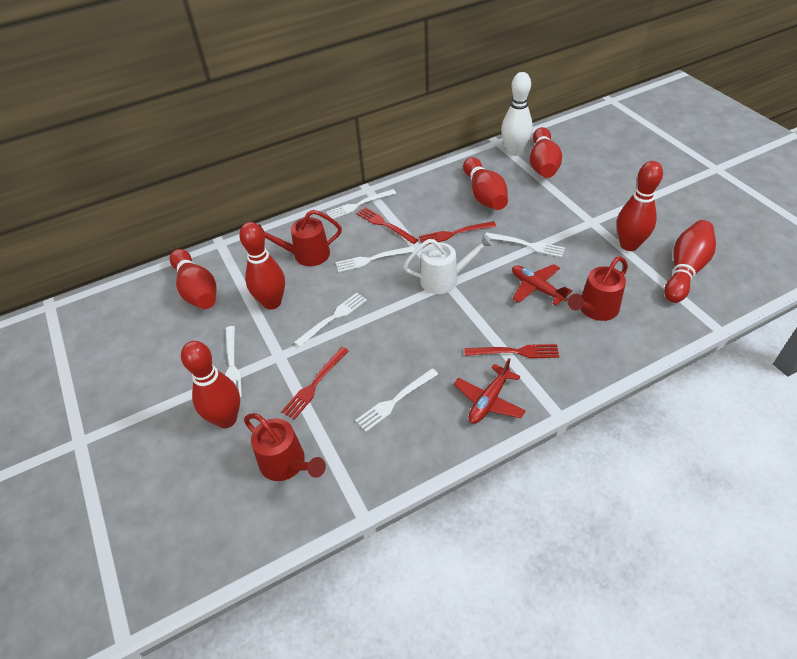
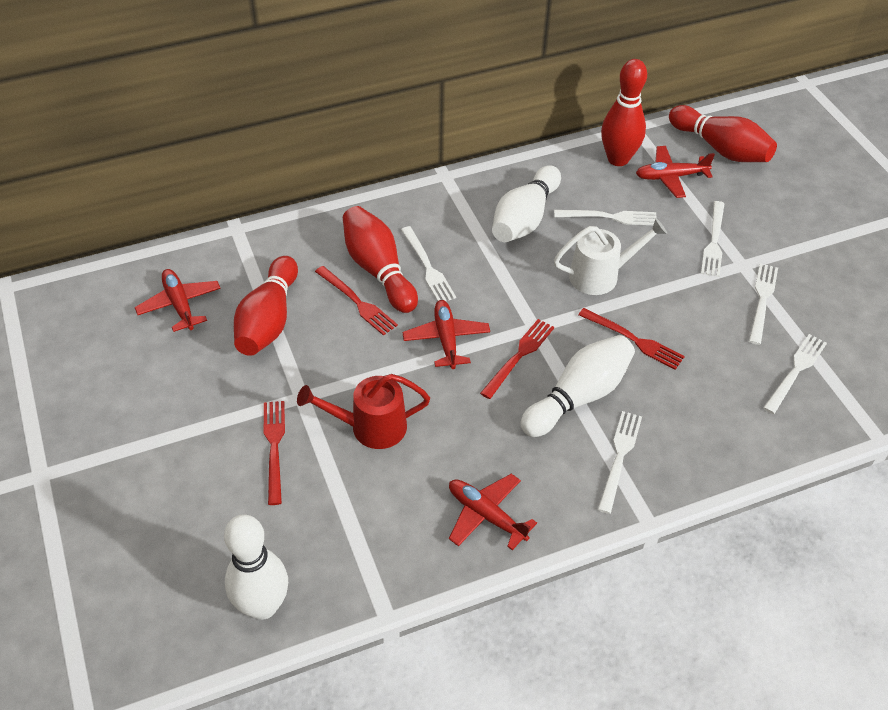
red bowling pin: 7 -> 4
red plane: 2 -> 4
red watering can: 3 -> 1
white bowling pin: 1 -> 3

